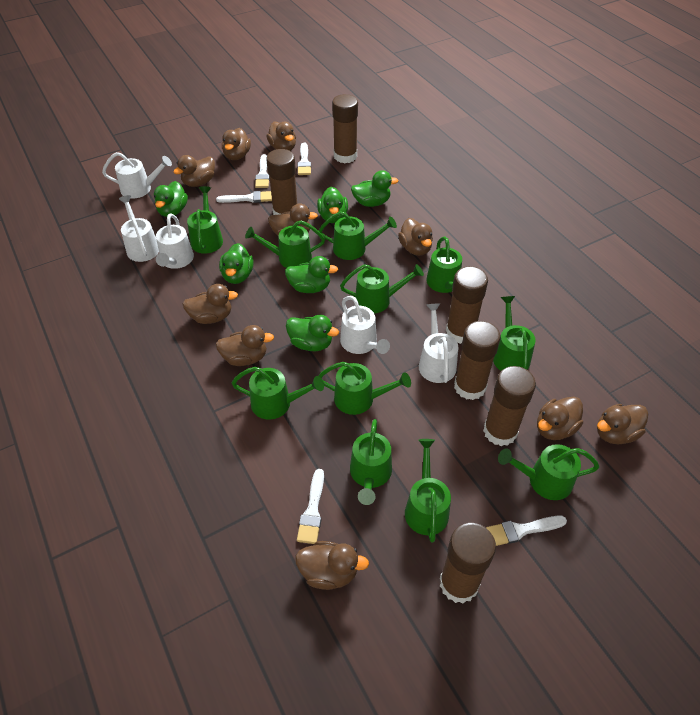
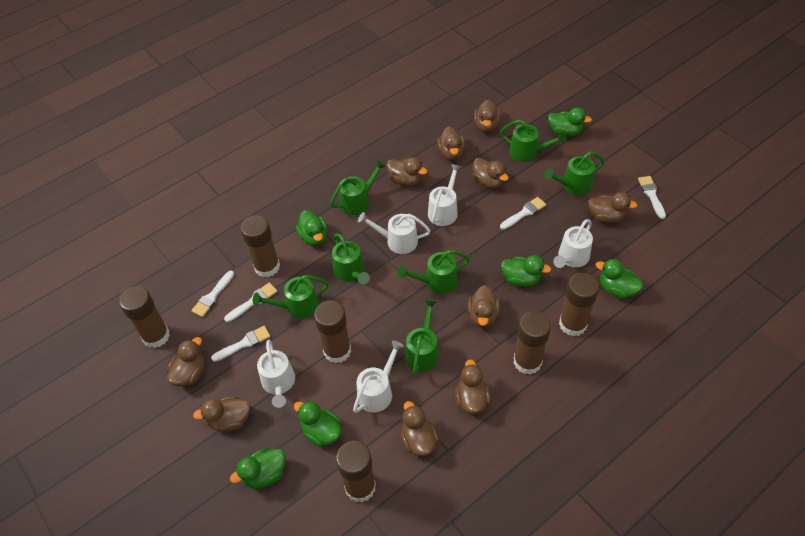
green watering can: 11 -> 7

